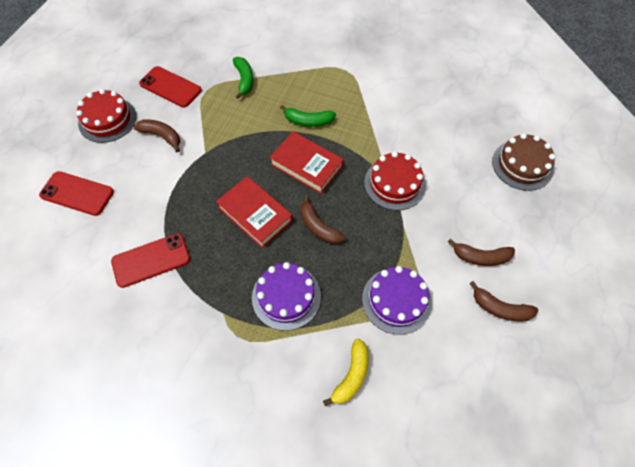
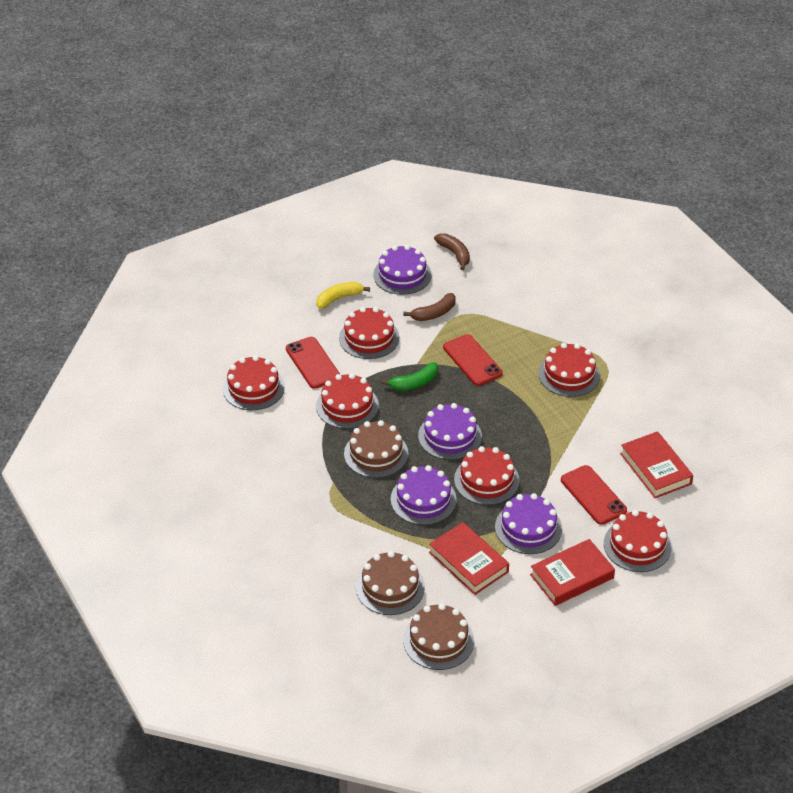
brown banana: 4 -> 2
brown cake: 1 -> 3
green banana: 2 -> 1
purple cake: 2 -> 4
red book: 2 -> 3
red cake: 2 -> 6

